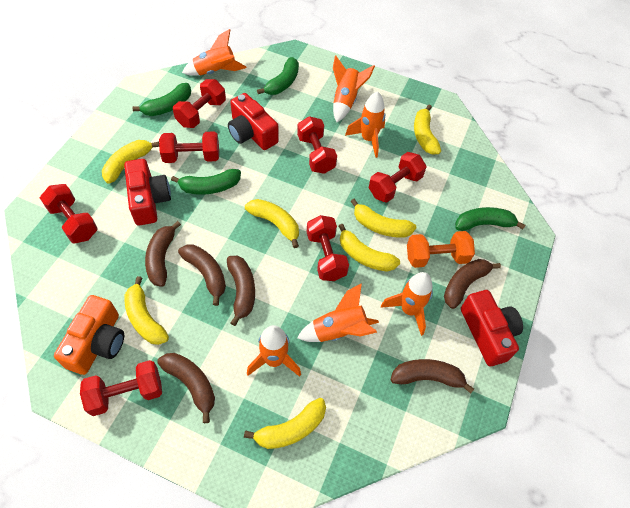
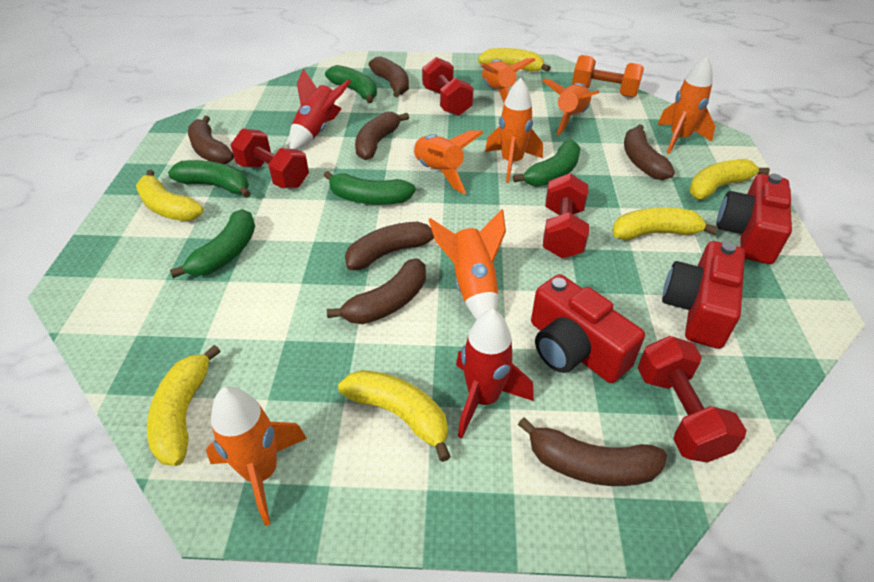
brown banana: 6 -> 7
green banana: 4 -> 5
orange camera: 1 -> 0
orange rocket: 6 -> 7
red dumbbell: 7 -> 4
red rocket: 0 -> 2
yellow banana: 7 -> 6

